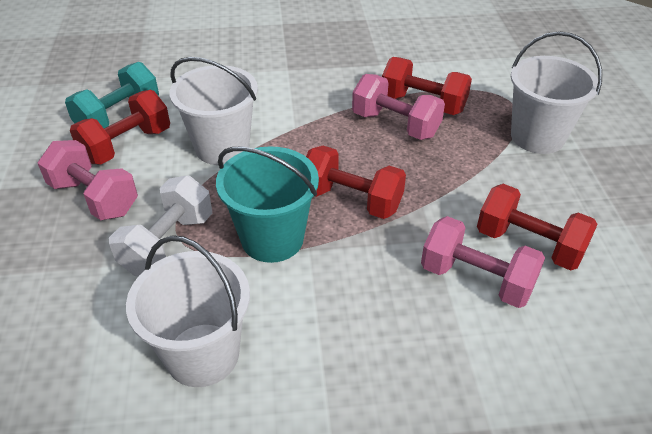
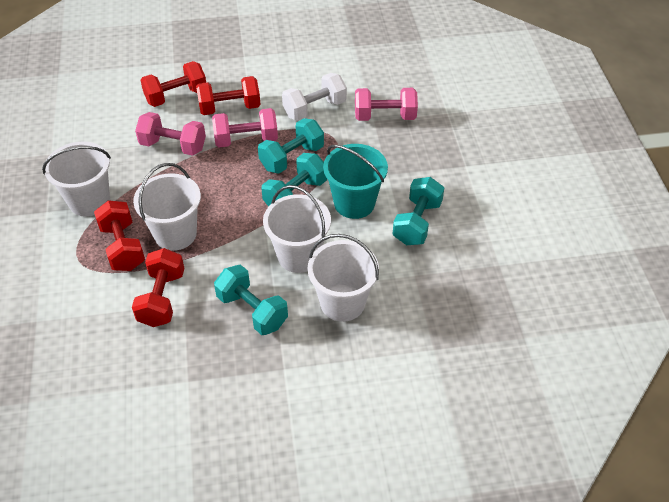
turquoise dumbbell: 1 -> 4
white bucket: 3 -> 4

